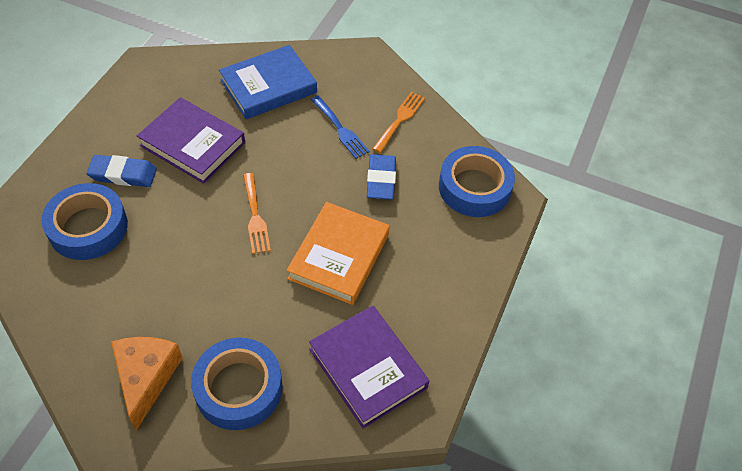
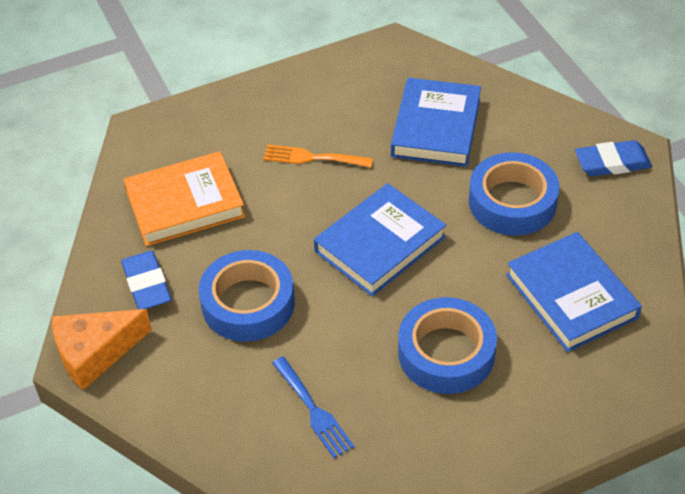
blue book: 1 -> 3
orange fork: 2 -> 1
purple book: 2 -> 0

